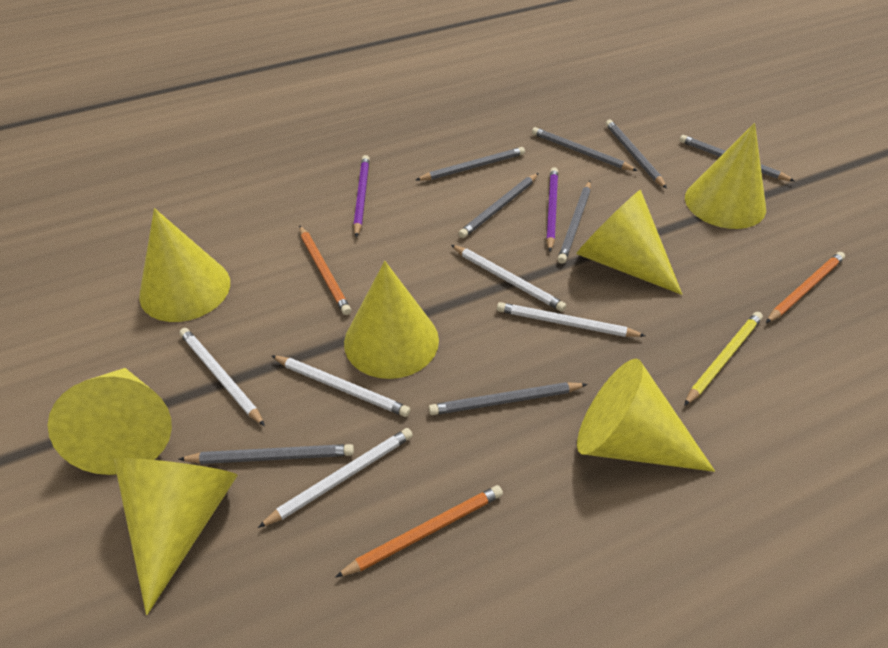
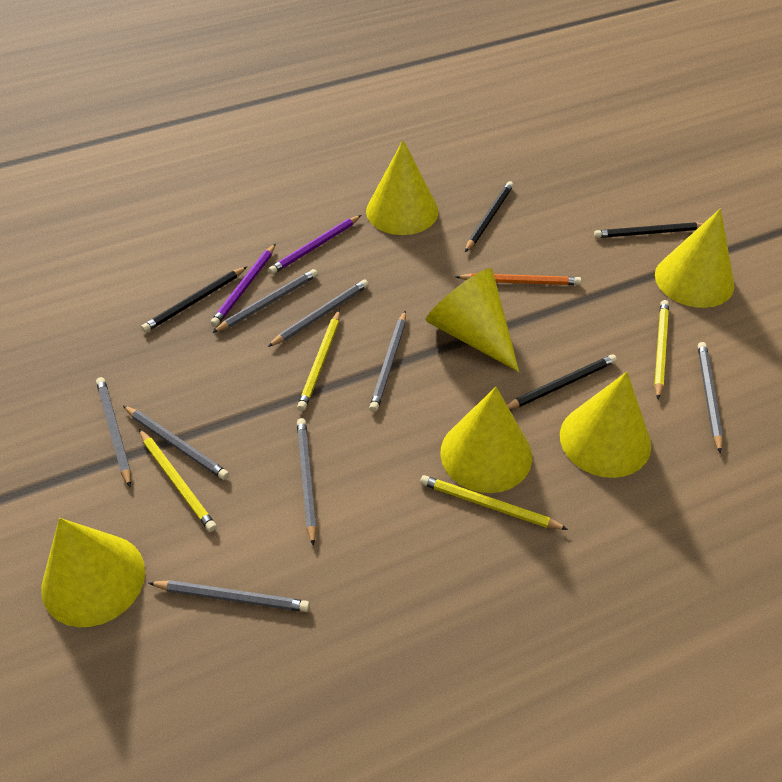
black pencil: 0 -> 4
orange pencil: 3 -> 1
white pencil: 5 -> 0
yellow cone: 7 -> 6
yellow pencil: 1 -> 4

